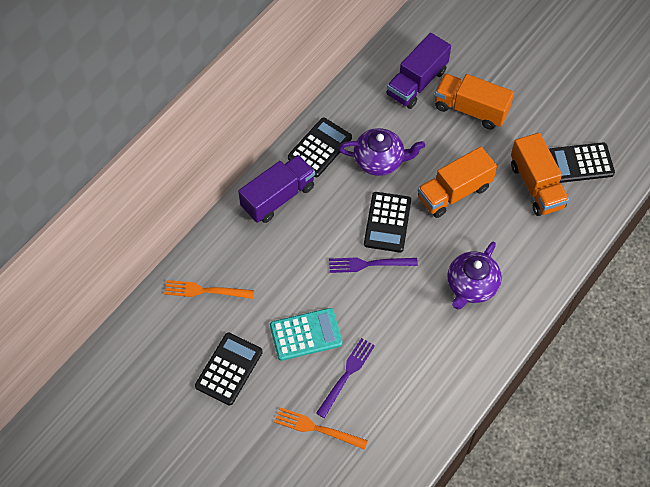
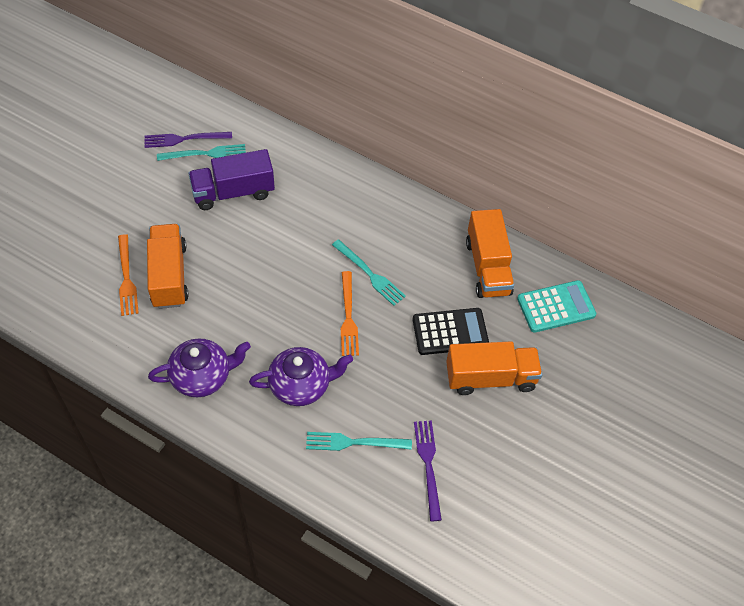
black calculator: 4 -> 1
purple truck: 2 -> 1
turquoise fork: 0 -> 3

